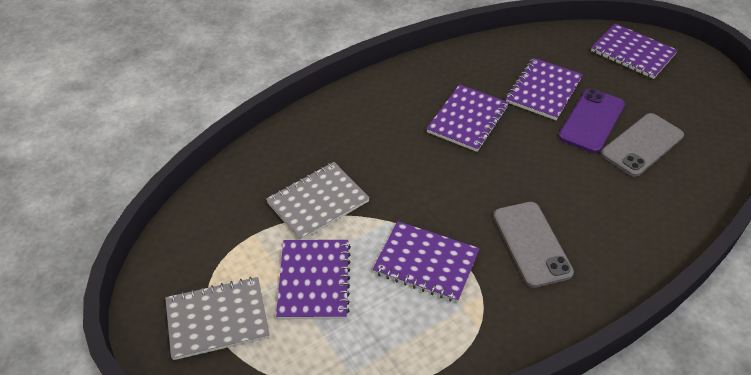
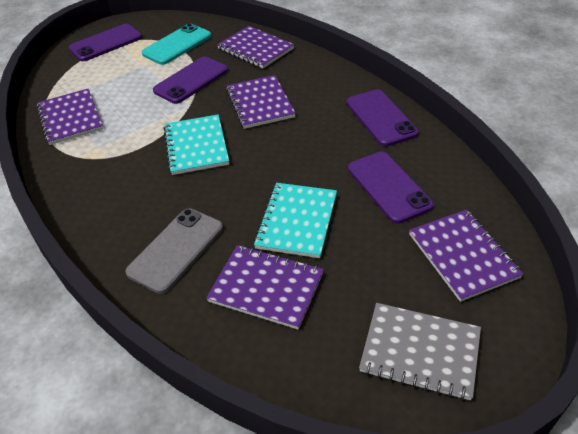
grey notebook: 2 -> 1
grey phone: 2 -> 1
purple phone: 1 -> 4
turquoise notebook: 0 -> 2
turquoise phone: 0 -> 1

